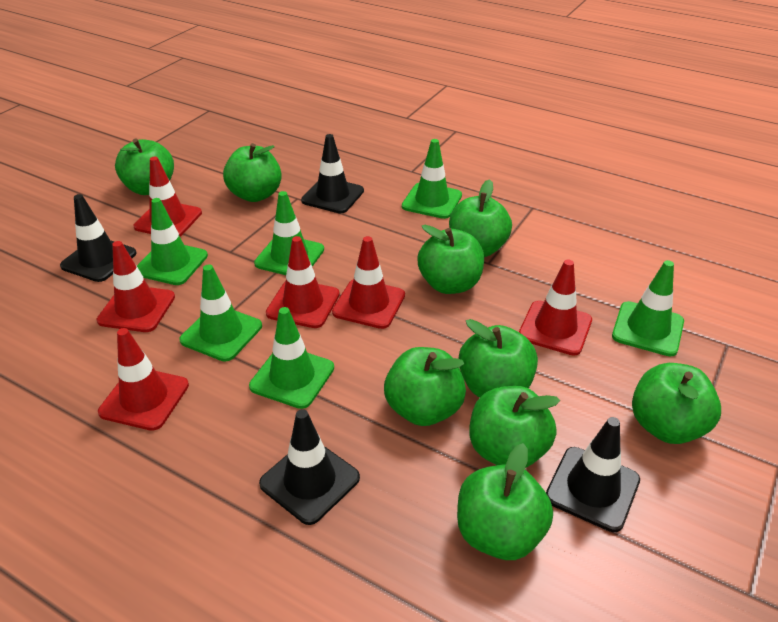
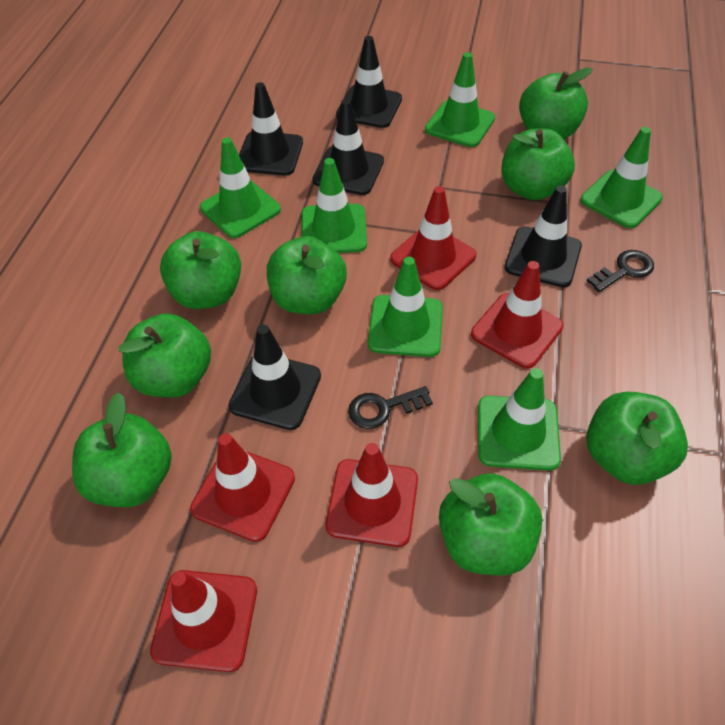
black key: 0 -> 2
black traffic cone: 4 -> 5
green apple: 9 -> 8
red traffic cone: 6 -> 5

